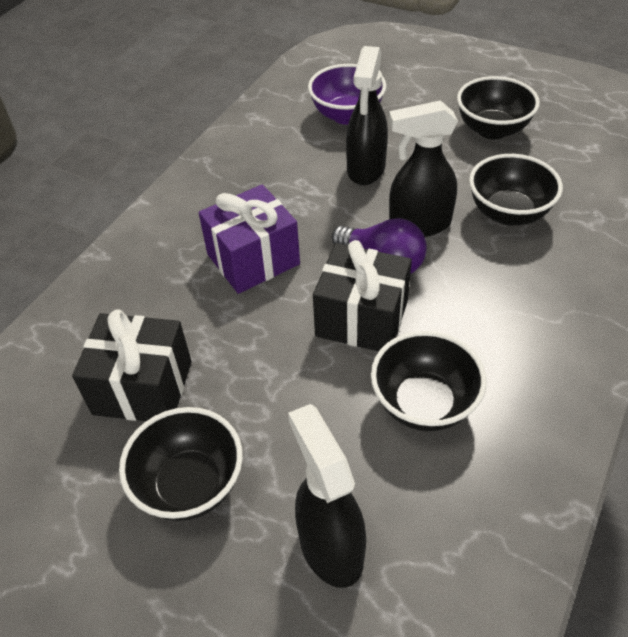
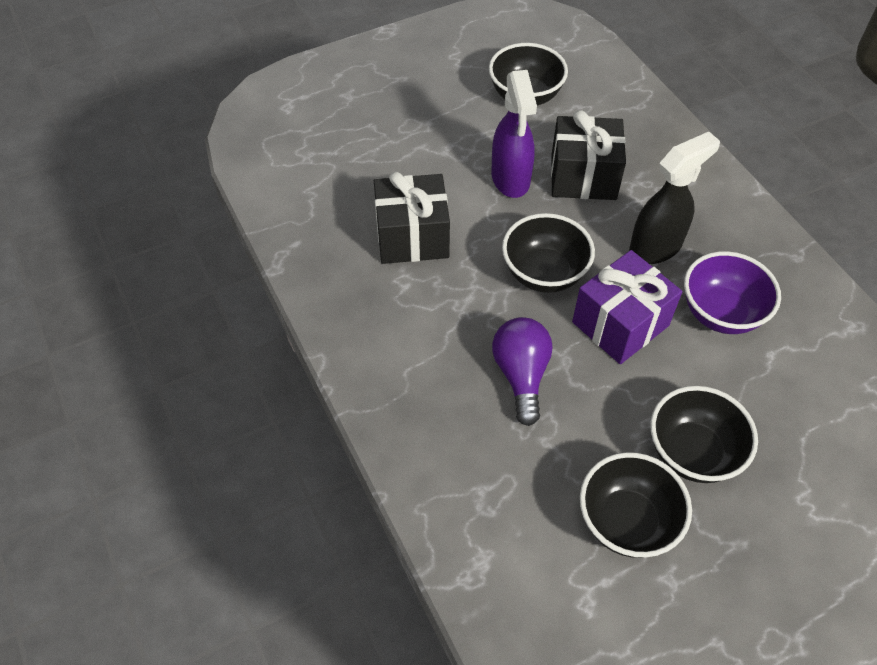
black spray bottle: 3 -> 1
purple spray bottle: 0 -> 1

